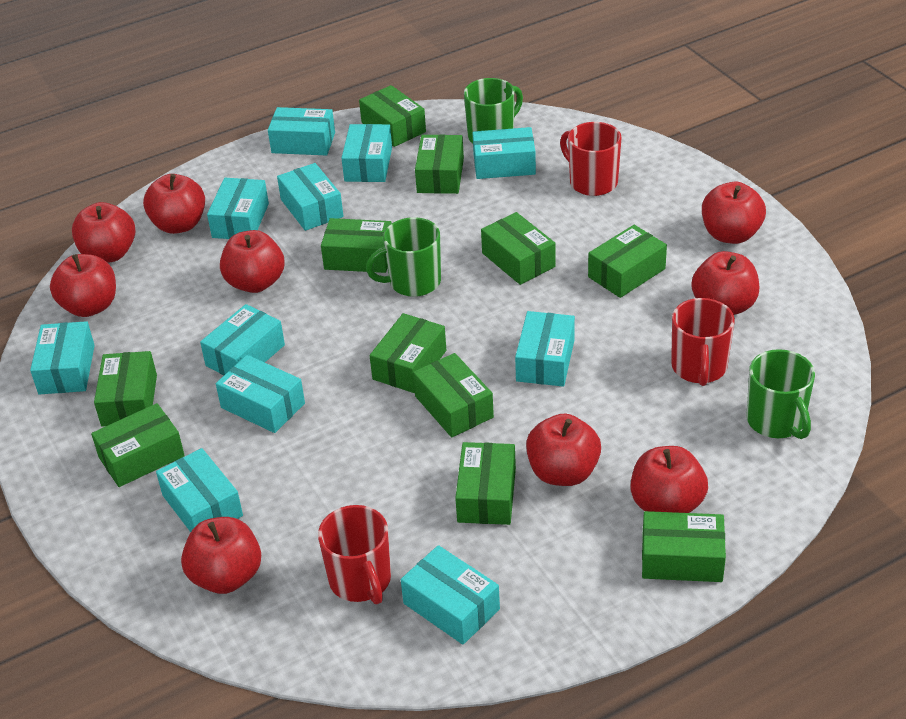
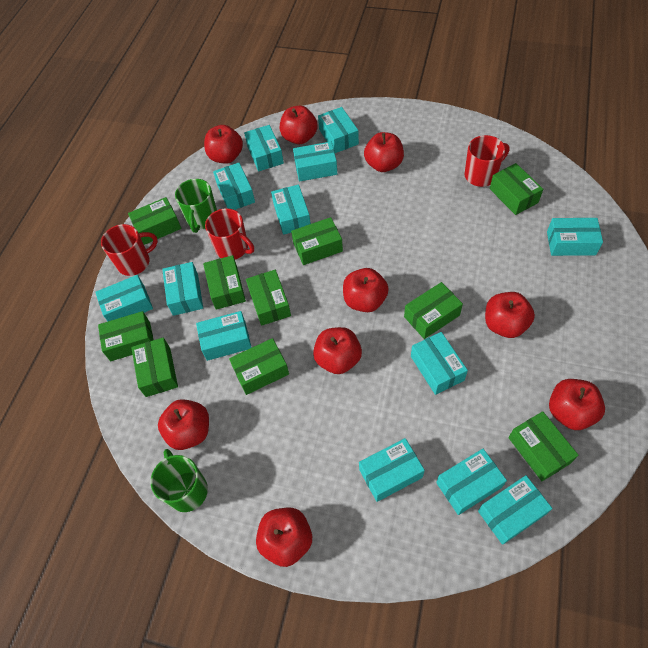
green box: 11 -> 10
green mug: 3 -> 2
turquoise box: 11 -> 13

